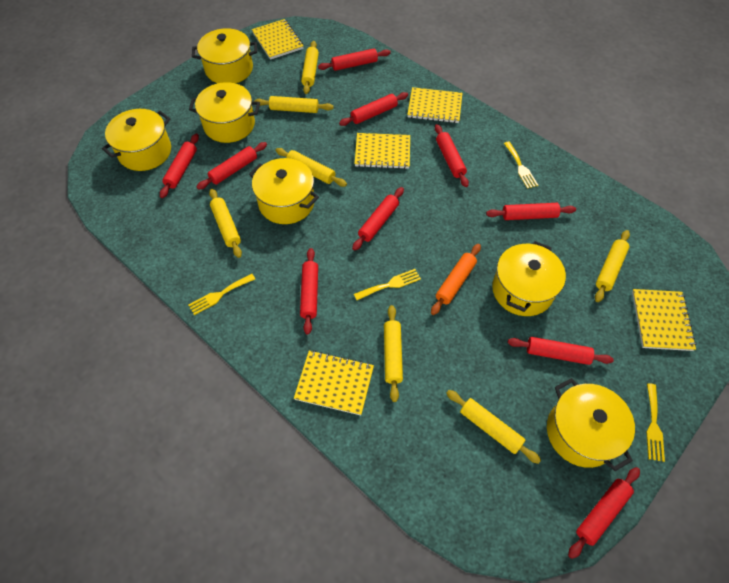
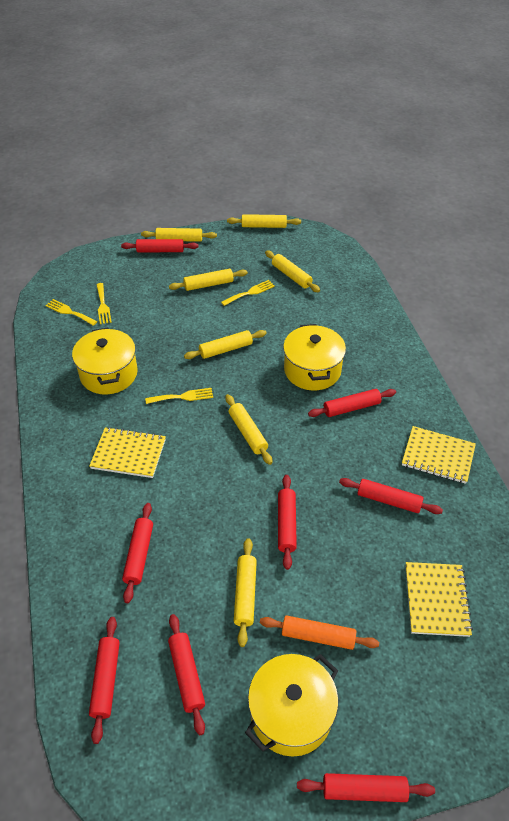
red rolling pin: 10 -> 8
yellow notebook: 5 -> 3
yellow pot: 6 -> 3

